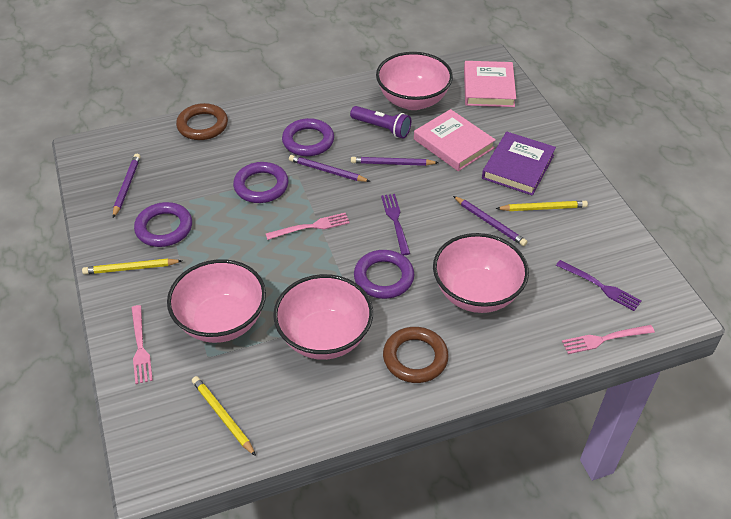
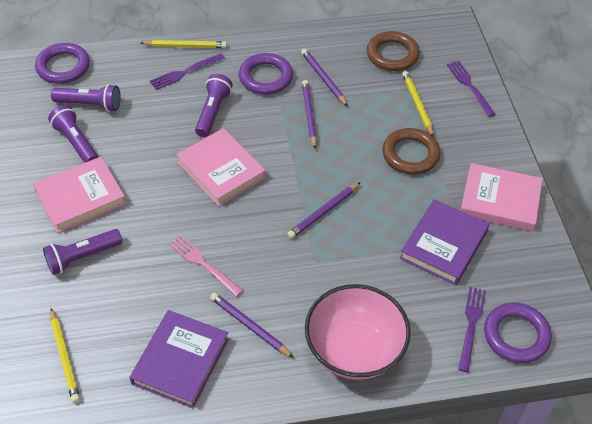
pink book: 2 -> 3
pink bowl: 4 -> 1
pink fork: 3 -> 1
purple book: 1 -> 2
purple flashlight: 1 -> 4
purple fork: 2 -> 3
purple ring: 4 -> 3

